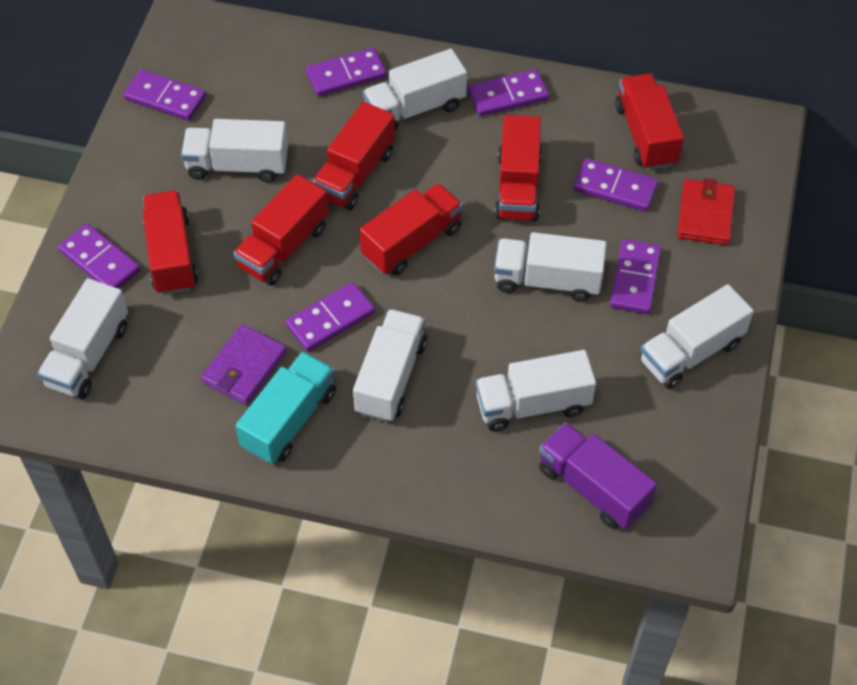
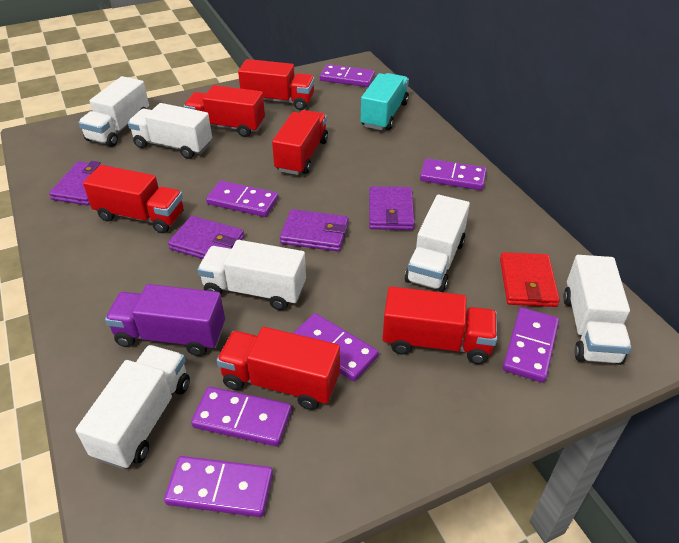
purple wallet: 1 -> 4
white truck: 7 -> 6

